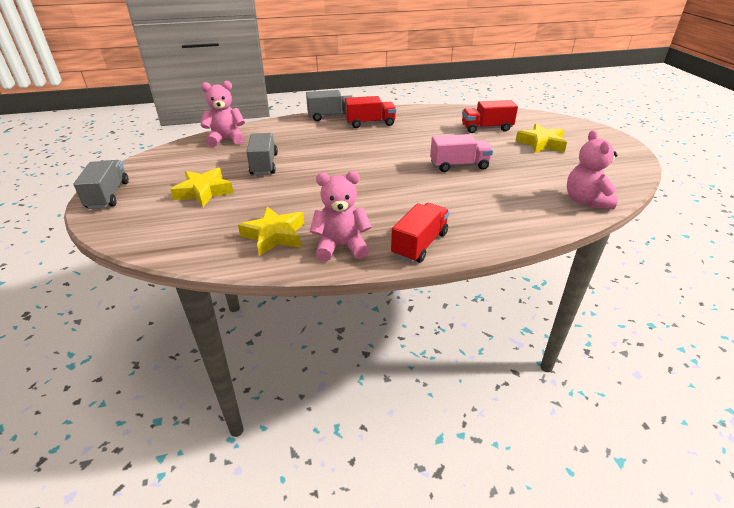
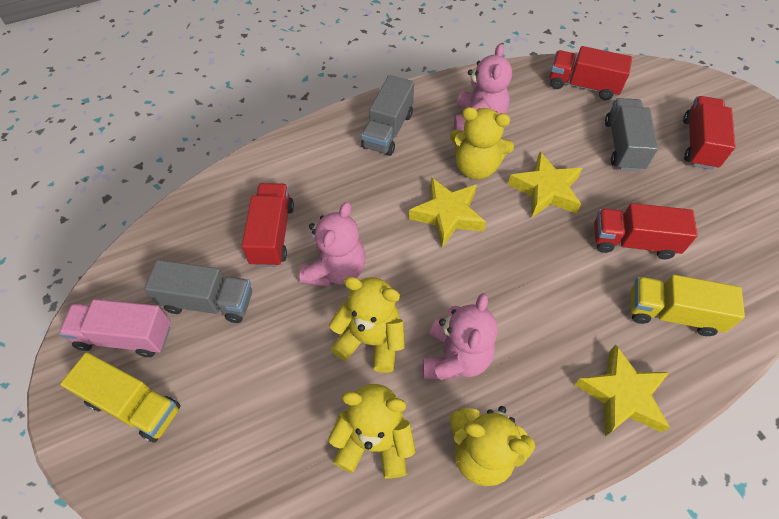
red truck: 3 -> 4
yellow teddy bear: 0 -> 4
yellow truck: 0 -> 2

